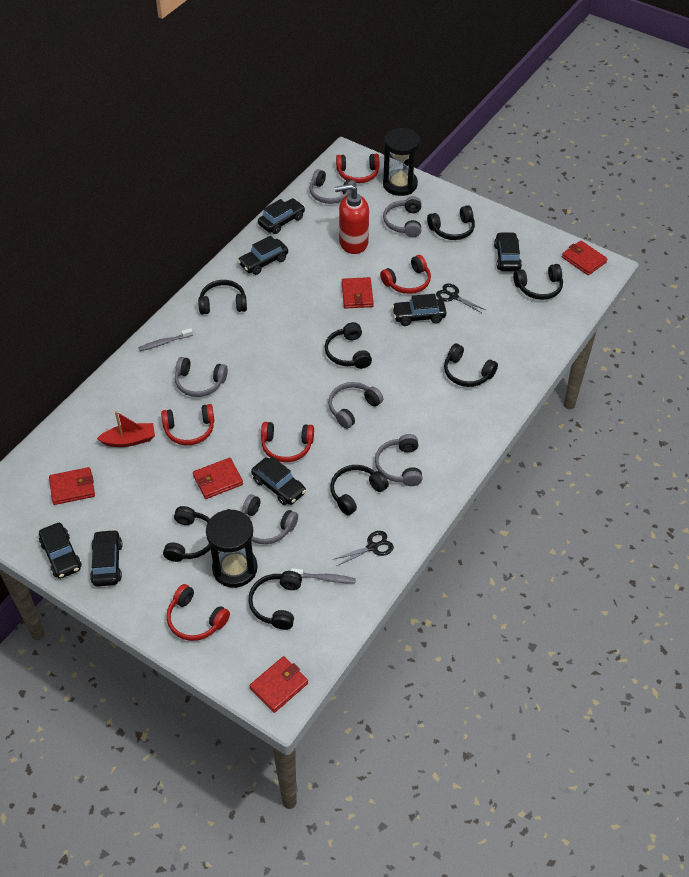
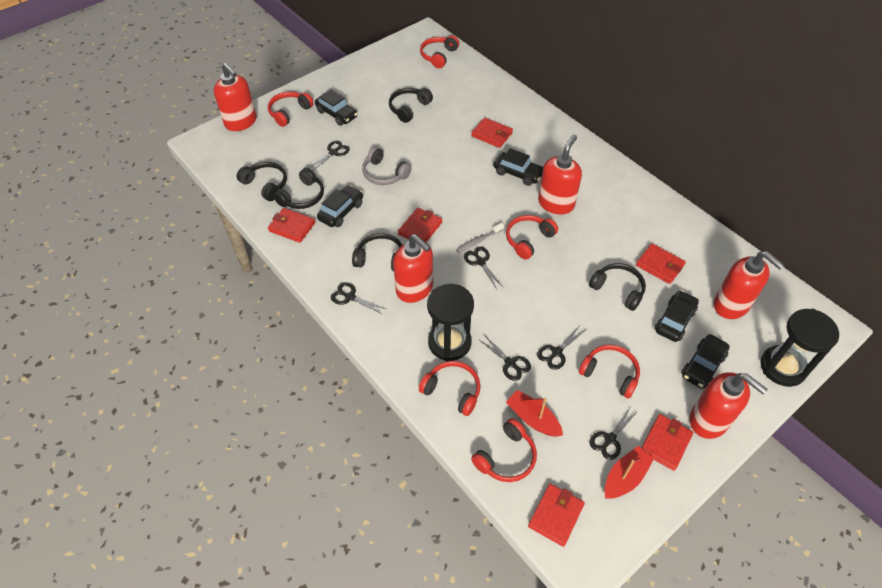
black car: 7 -> 5
black headphones: 8 -> 5
black scissors: 2 -> 6
grey headphones: 6 -> 1
grey toothbrush: 2 -> 1
red boat: 1 -> 2
red headphones: 5 -> 6
red soap dispenser: 1 -> 5
red wallet: 5 -> 6

